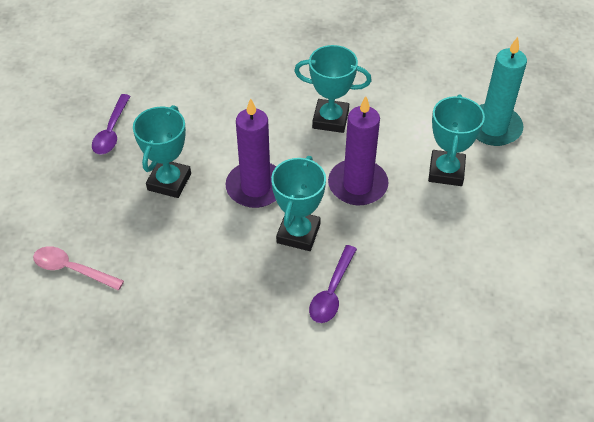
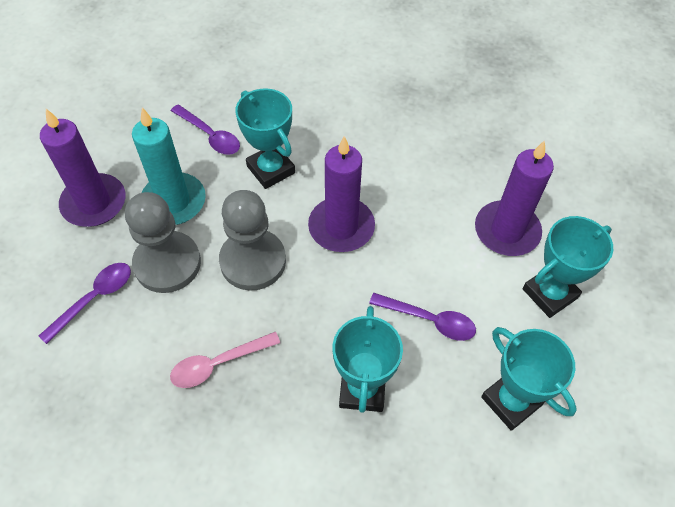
grey pawn: 0 -> 2
purple candle: 2 -> 3
purple spoon: 2 -> 3

